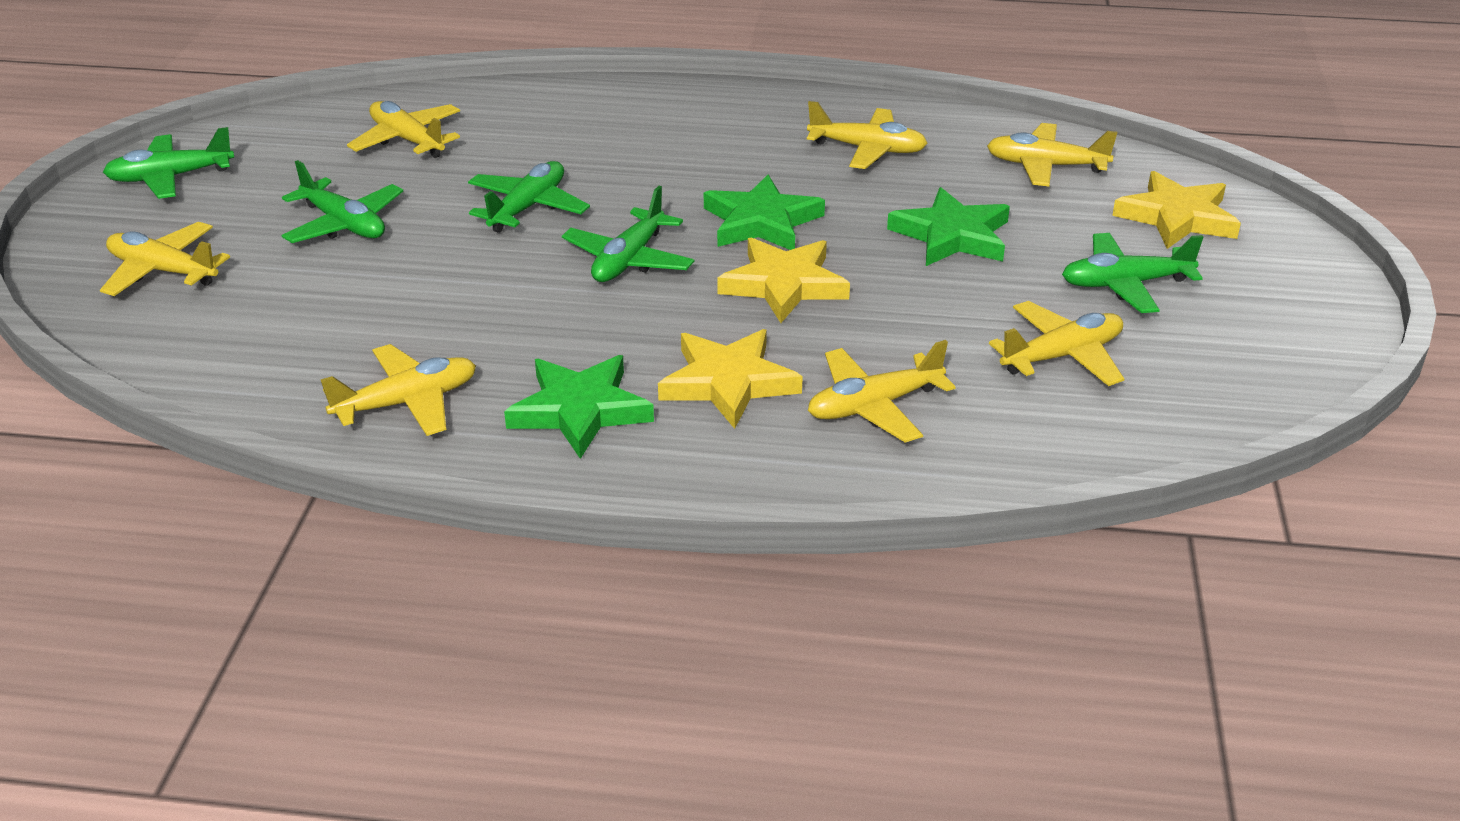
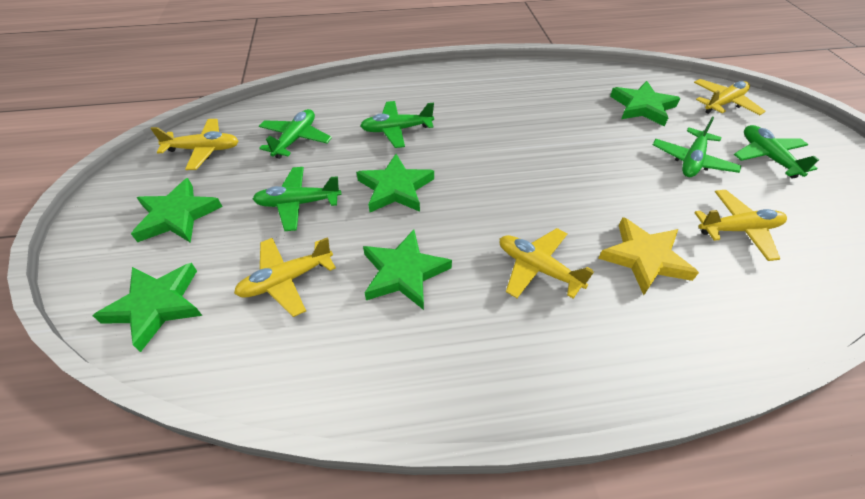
green star: 3 -> 5
yellow plane: 7 -> 5
yellow star: 3 -> 1

